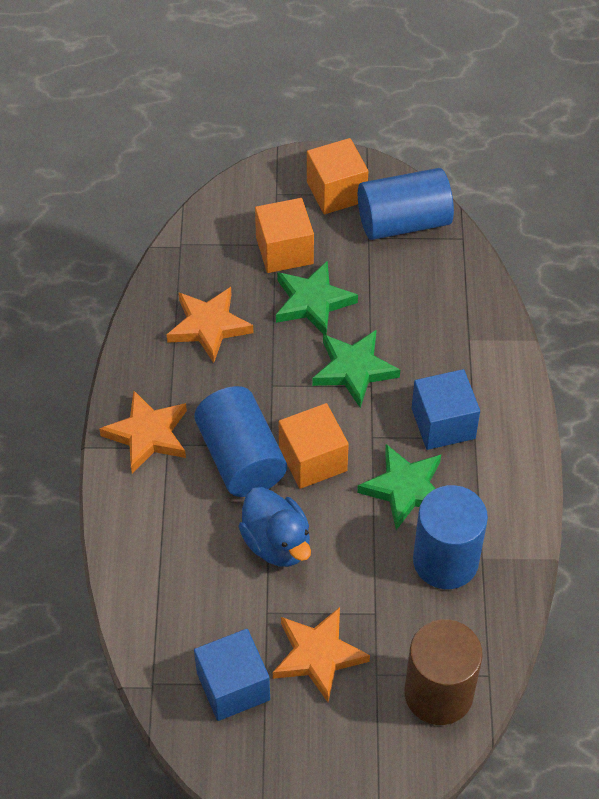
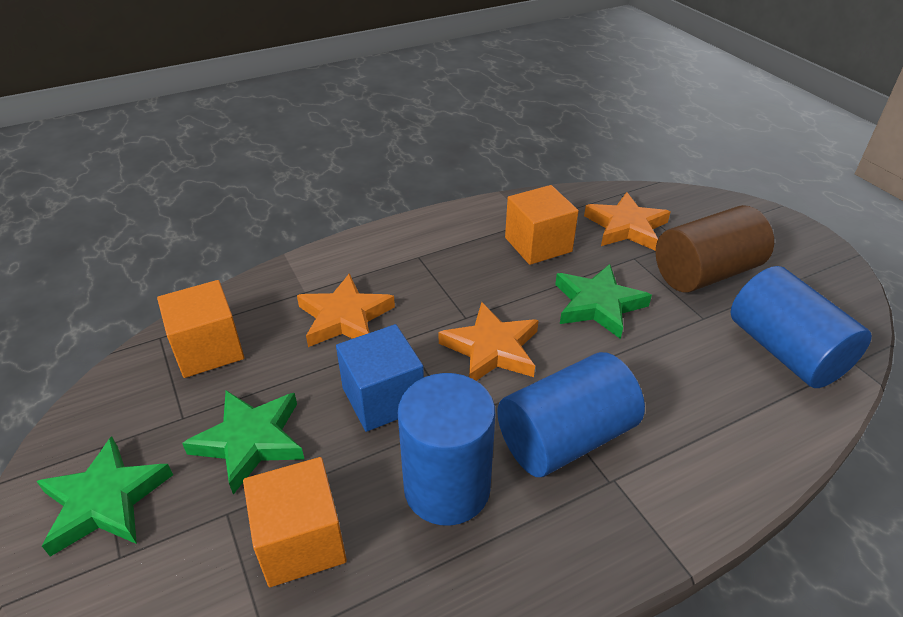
blue cube: 2 -> 1
blue duck: 1 -> 0

